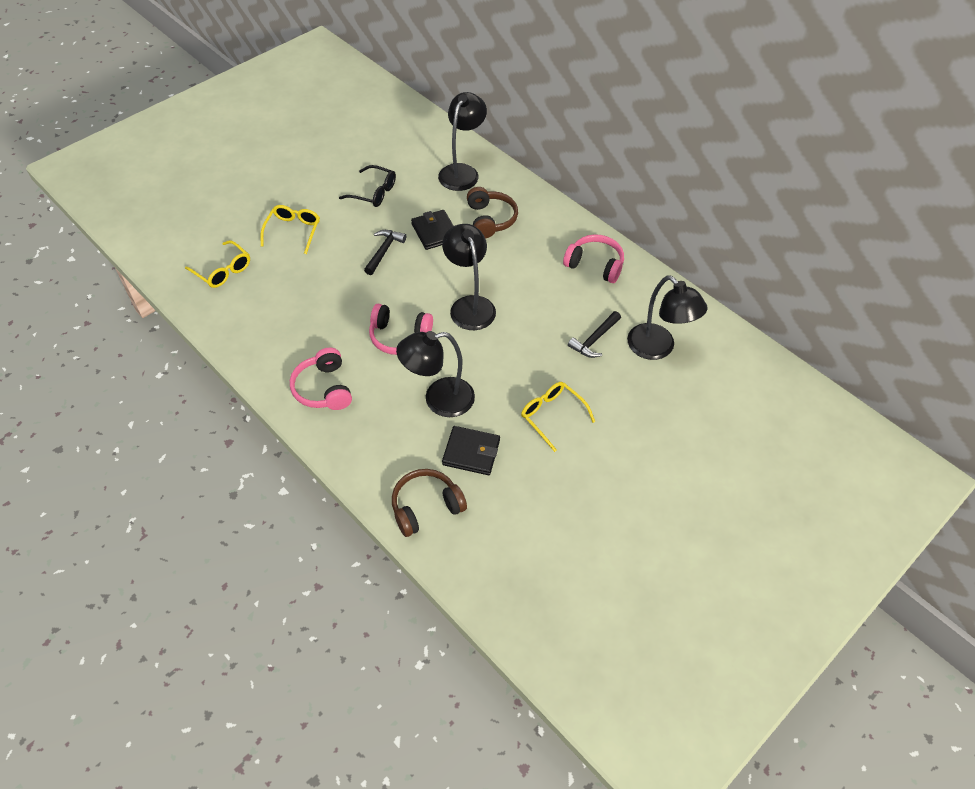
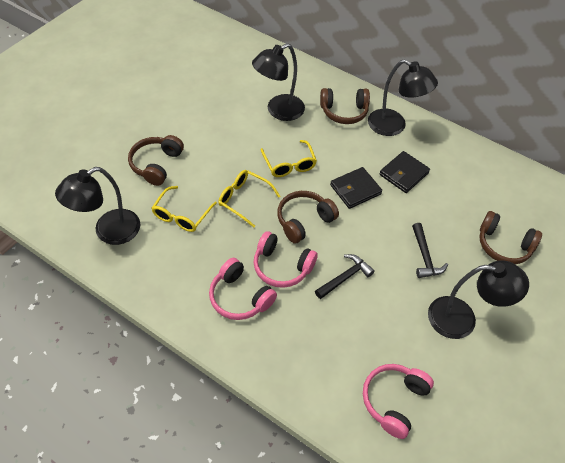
black glasses: 1 -> 0
brown headphones: 2 -> 4

